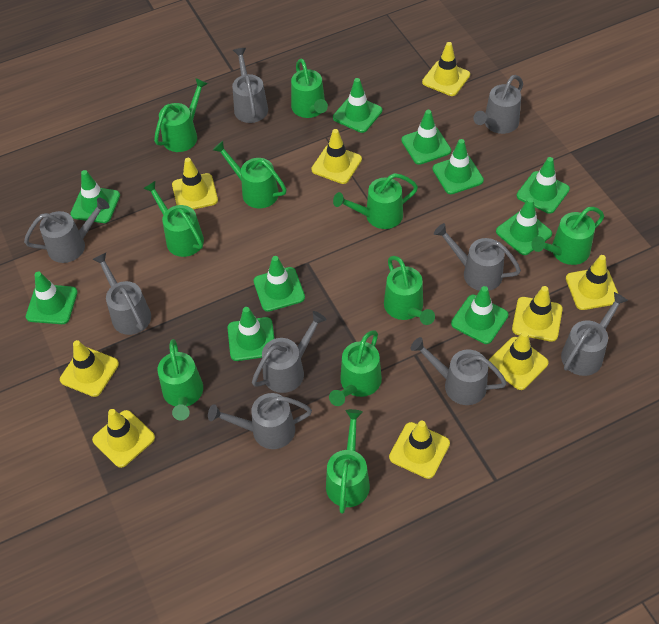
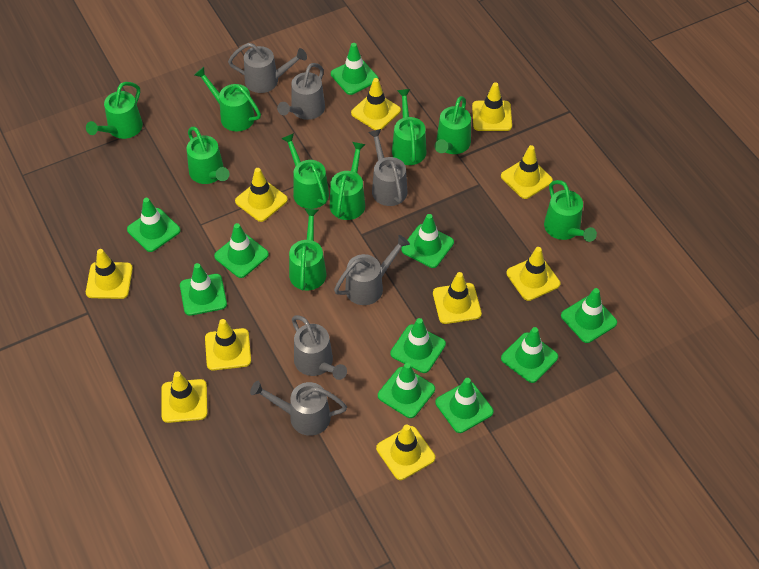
green watering can: 10 -> 9
grey watering can: 9 -> 6
yellow traffic cone: 9 -> 10

